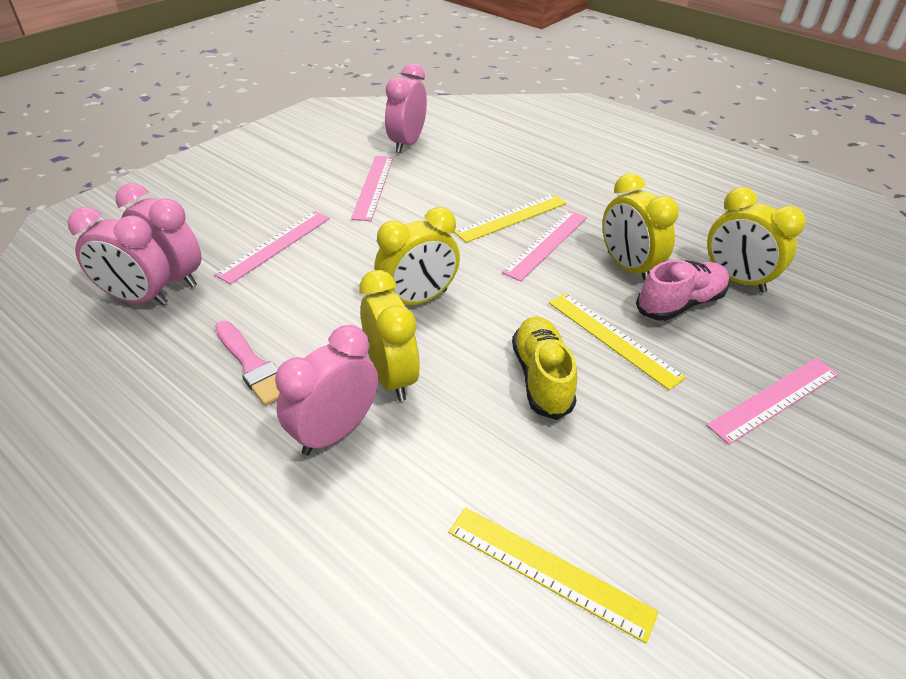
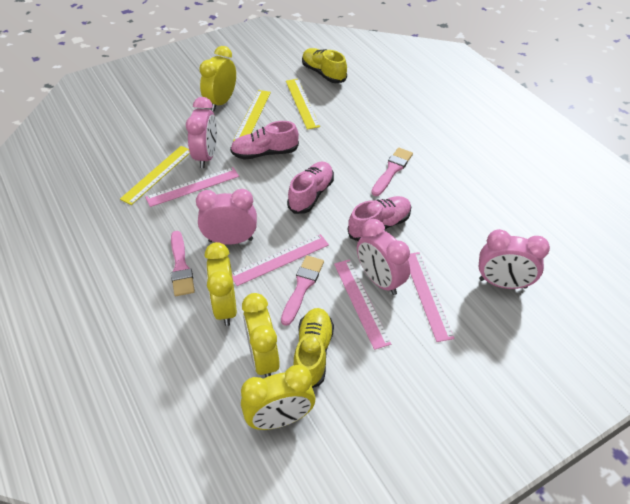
pink brush: 1 -> 3
pink shoe: 1 -> 3
yellow shoe: 1 -> 2

